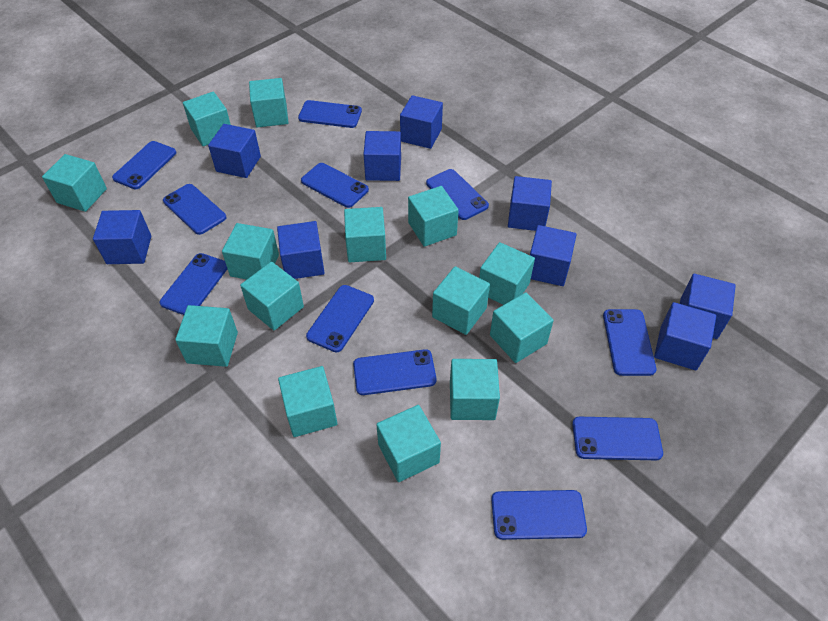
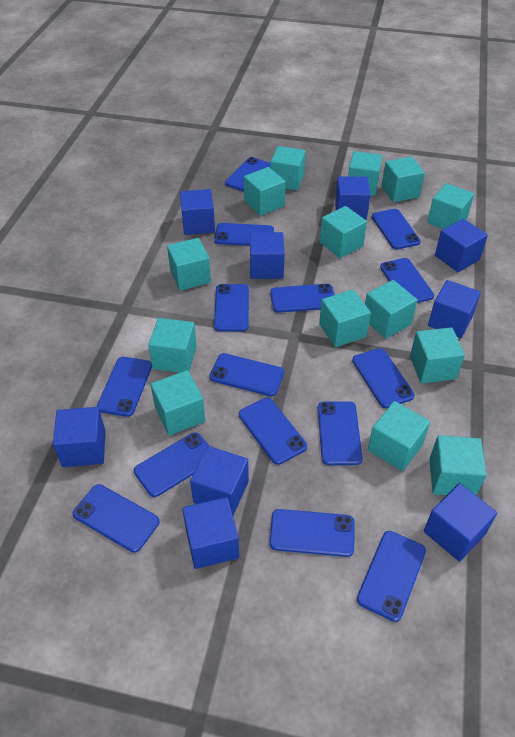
blue phone: 11 -> 15

